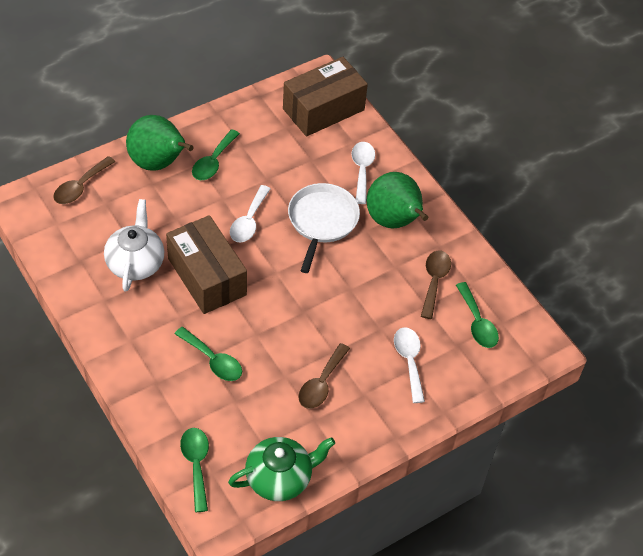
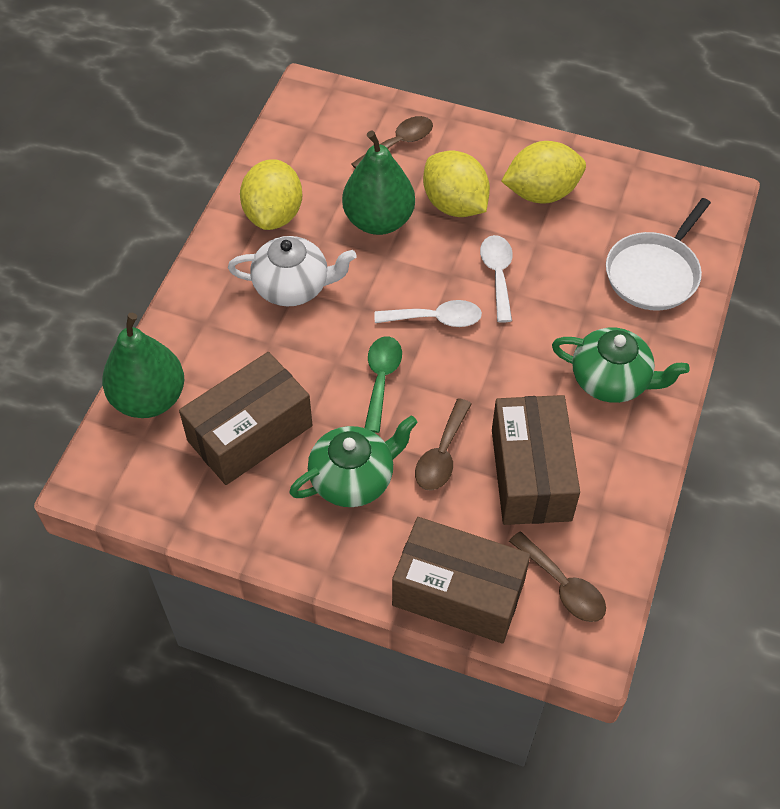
brown box: 2 -> 3
green spoon: 4 -> 1
green teapot: 1 -> 2
white spoon: 3 -> 2
yellow lemon: 0 -> 3

